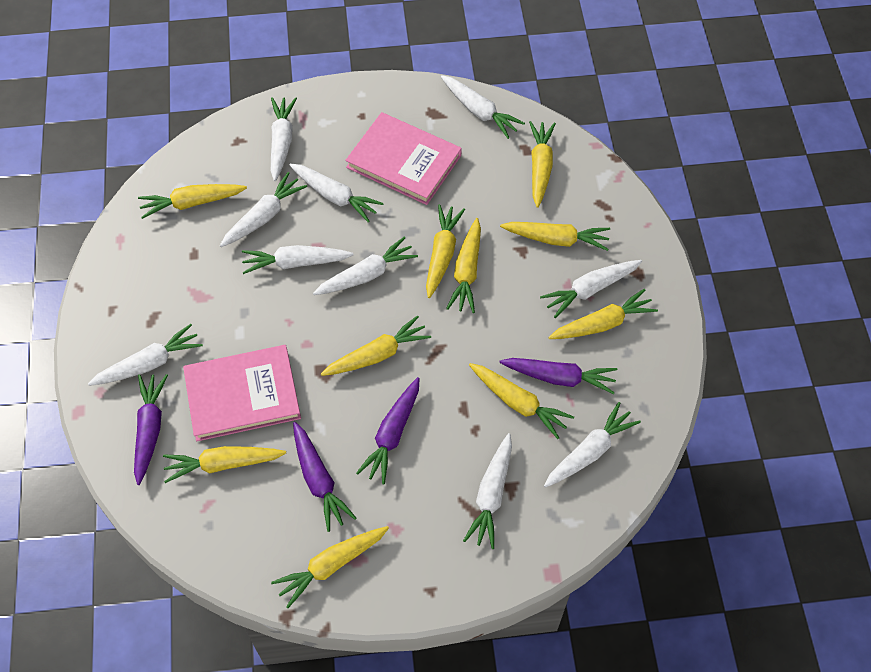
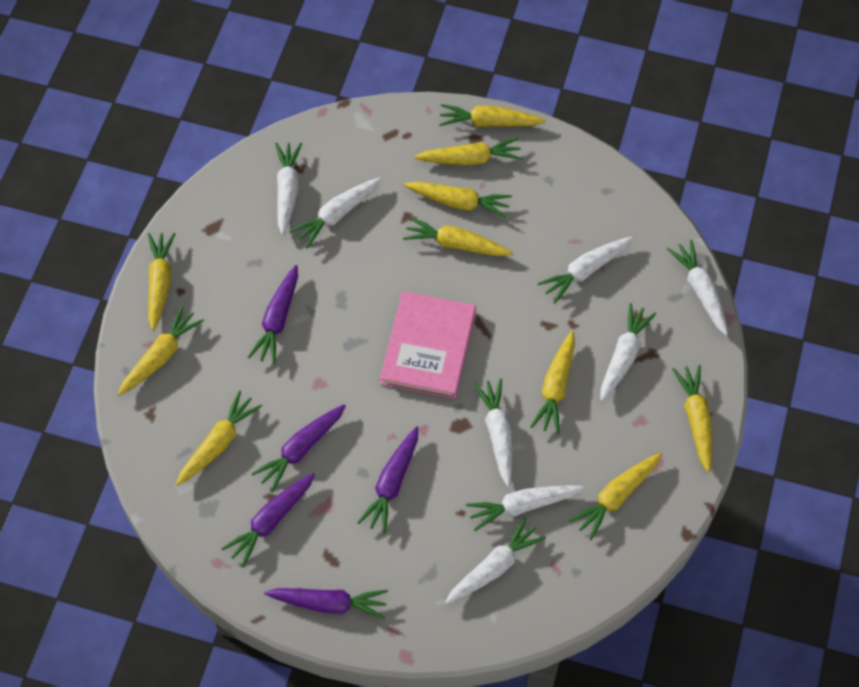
pink book: 2 -> 1
purple carrot: 4 -> 5
white carrot: 10 -> 8

